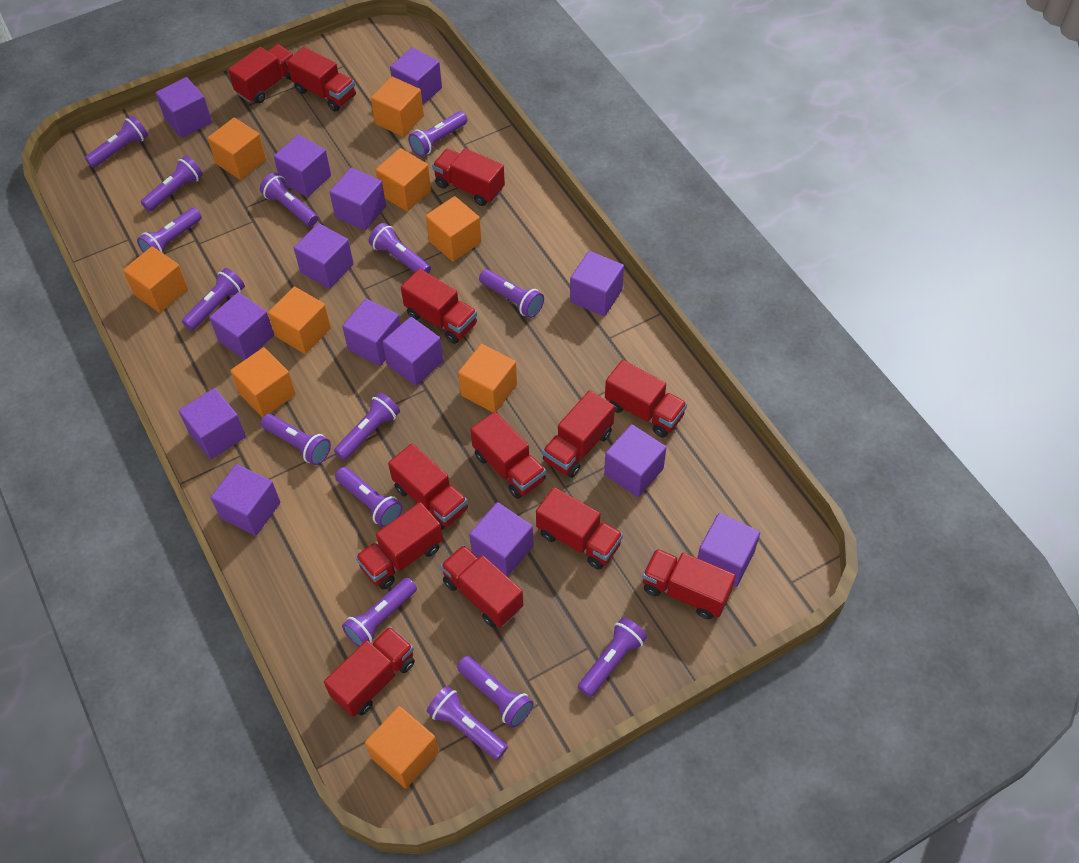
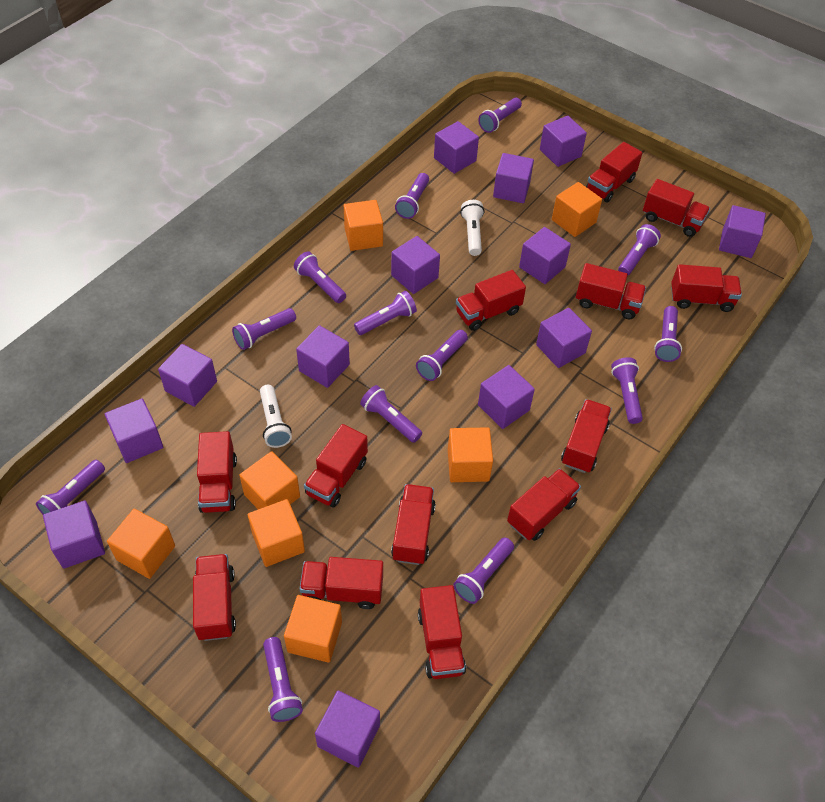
orange cube: 9 -> 7
purple cube: 14 -> 13
purple flashlight: 15 -> 13
white flashlight: 0 -> 2

